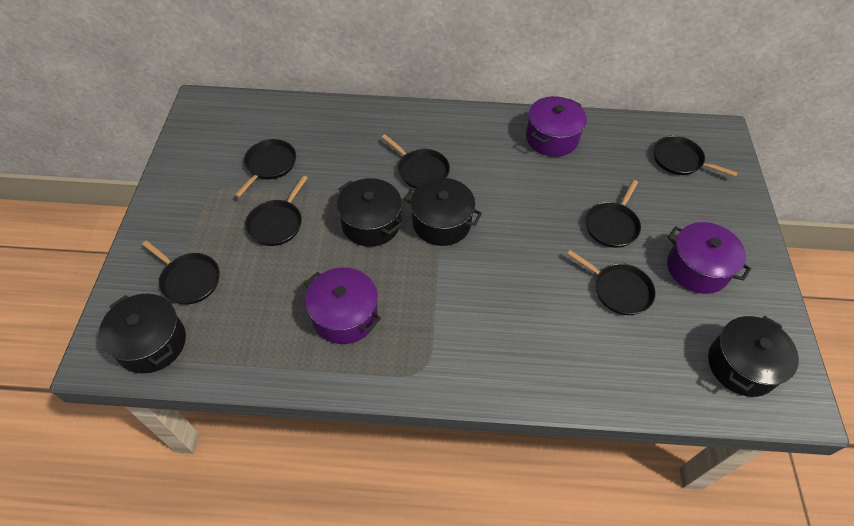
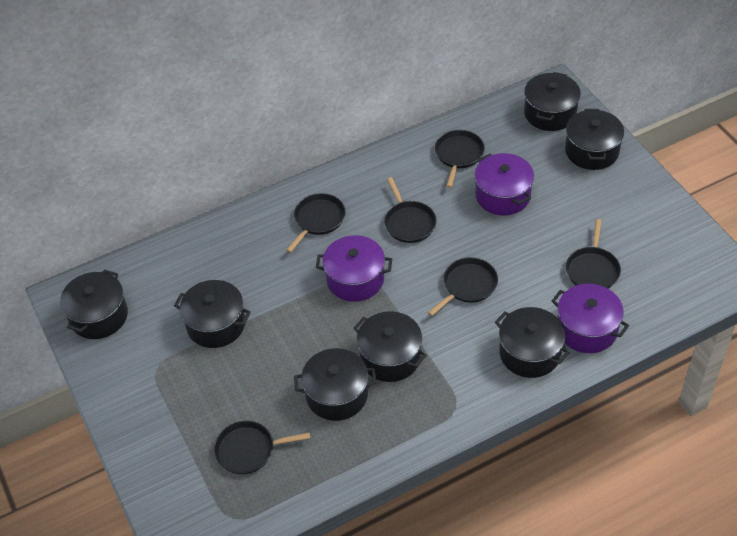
black pan: 7 -> 6
black pot: 4 -> 7

